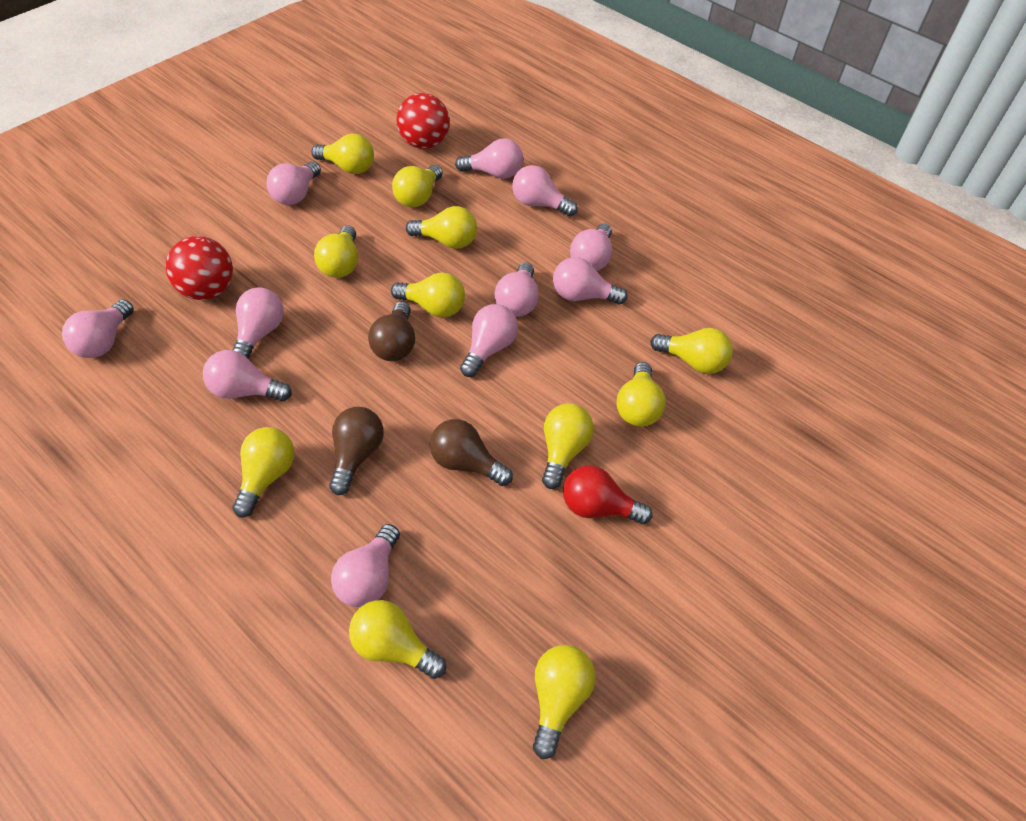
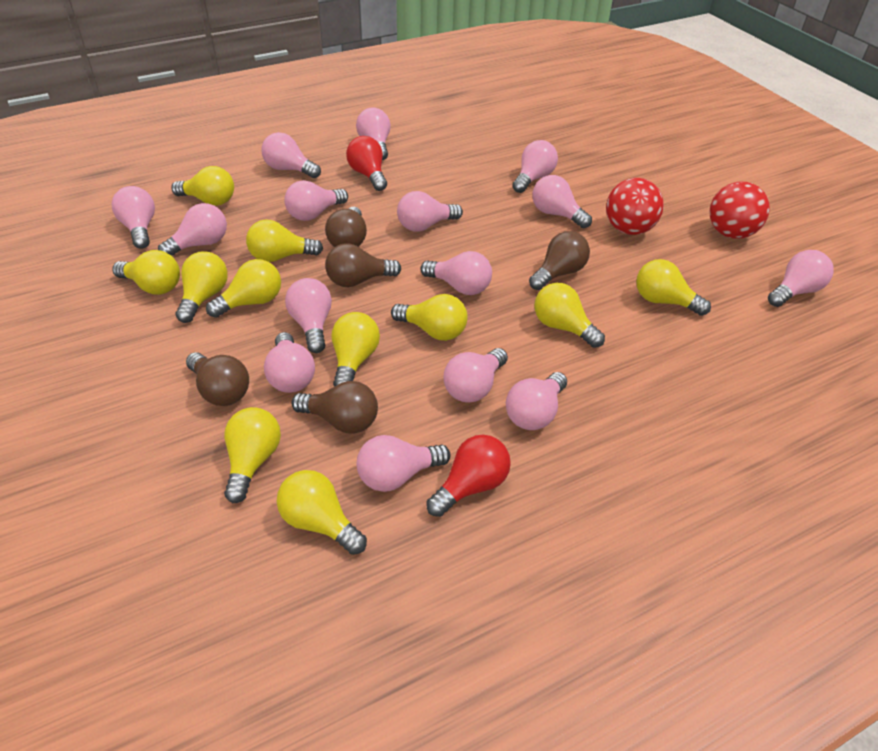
brown light bulb: 3 -> 5
pink light bulb: 11 -> 15
red light bulb: 1 -> 2

